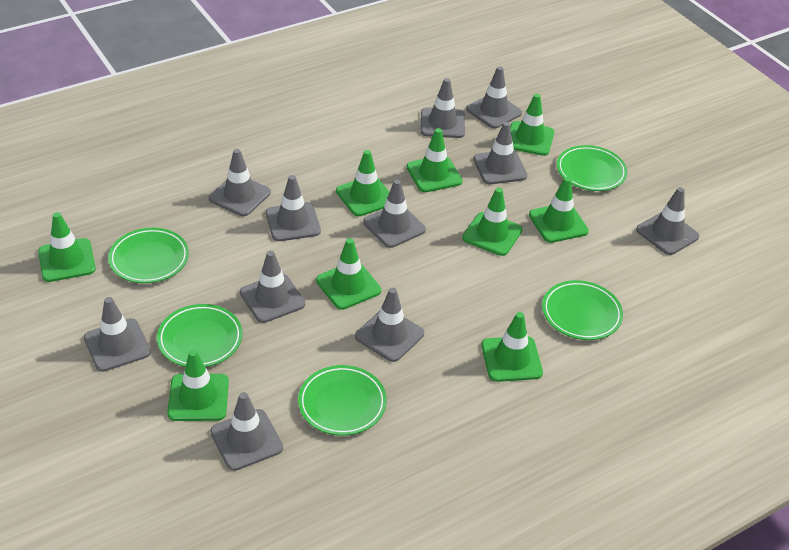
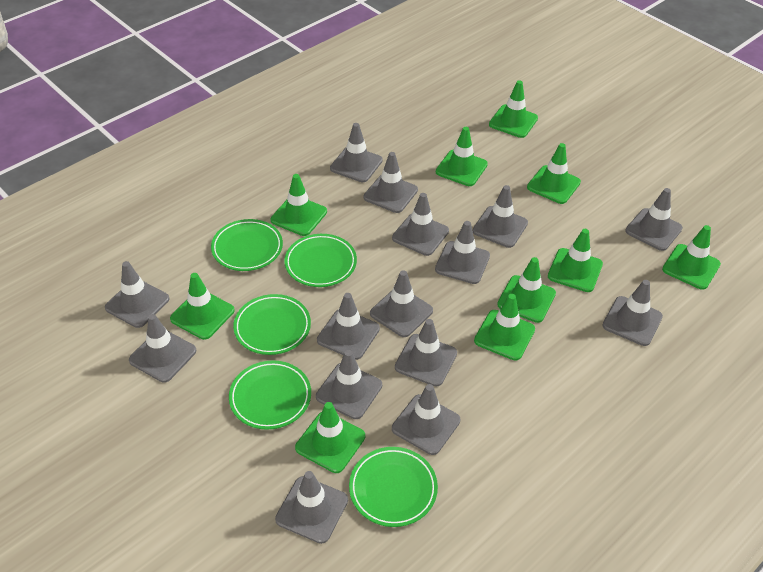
green traffic cone: 9 -> 10
grey traffic cone: 11 -> 15

